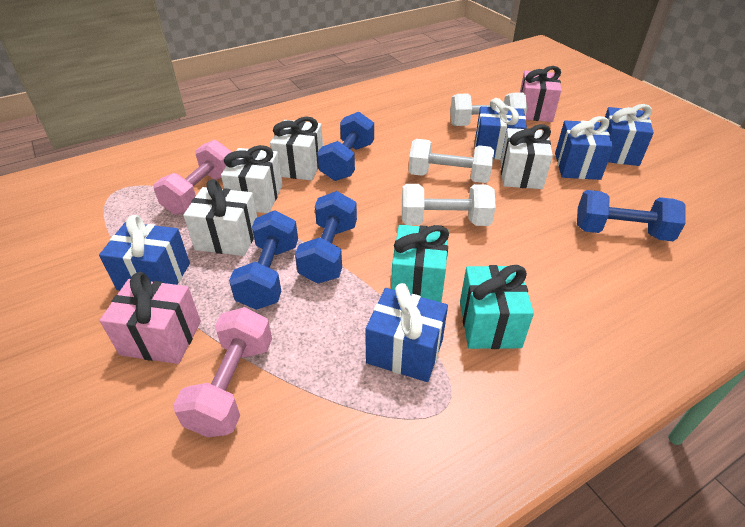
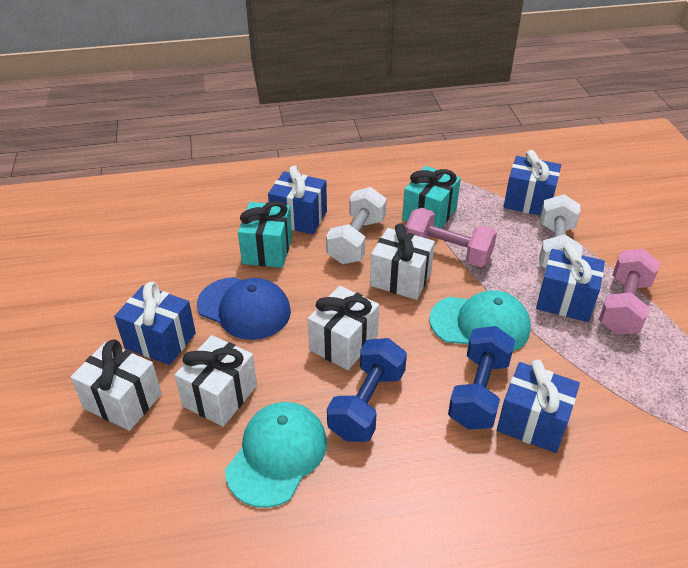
blue cap: 0 -> 1
blue dumbbell: 4 -> 2
pink gift: 2 -> 0
turquoise cap: 0 -> 2
white dumbbell: 3 -> 2

